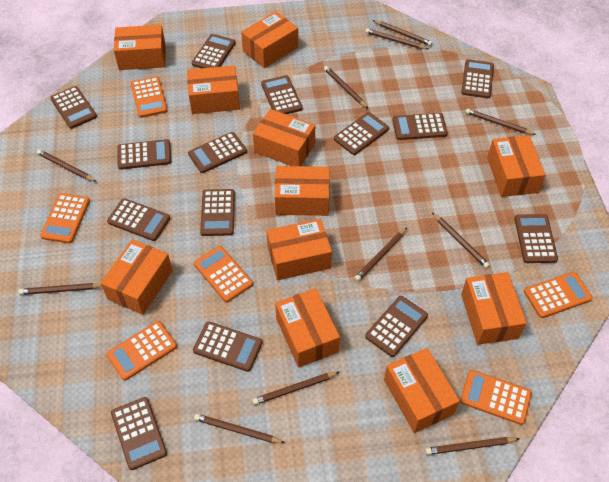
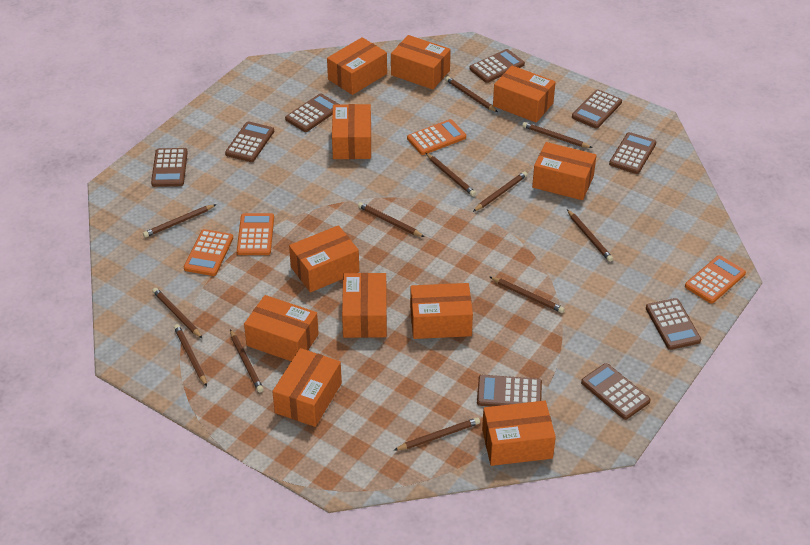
brown calculator: 14 -> 9
brown pencil: 11 -> 12
orange calculator: 6 -> 4

